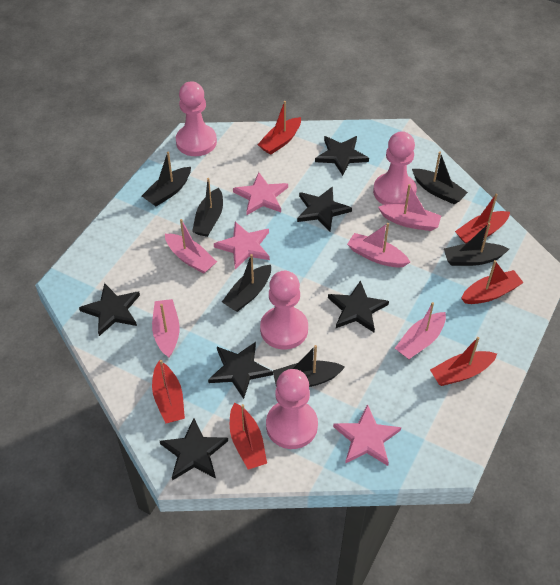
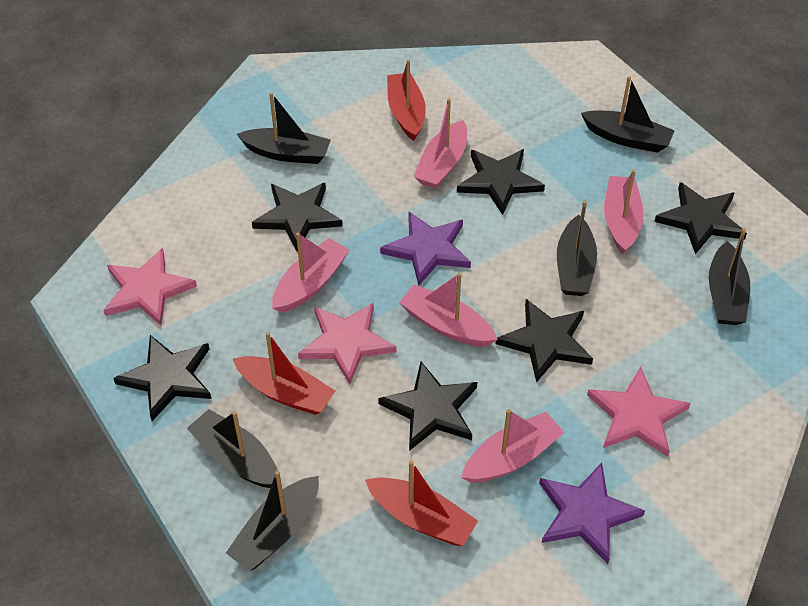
pink pawn: 4 -> 0
purple star: 0 -> 2
red boat: 6 -> 3

